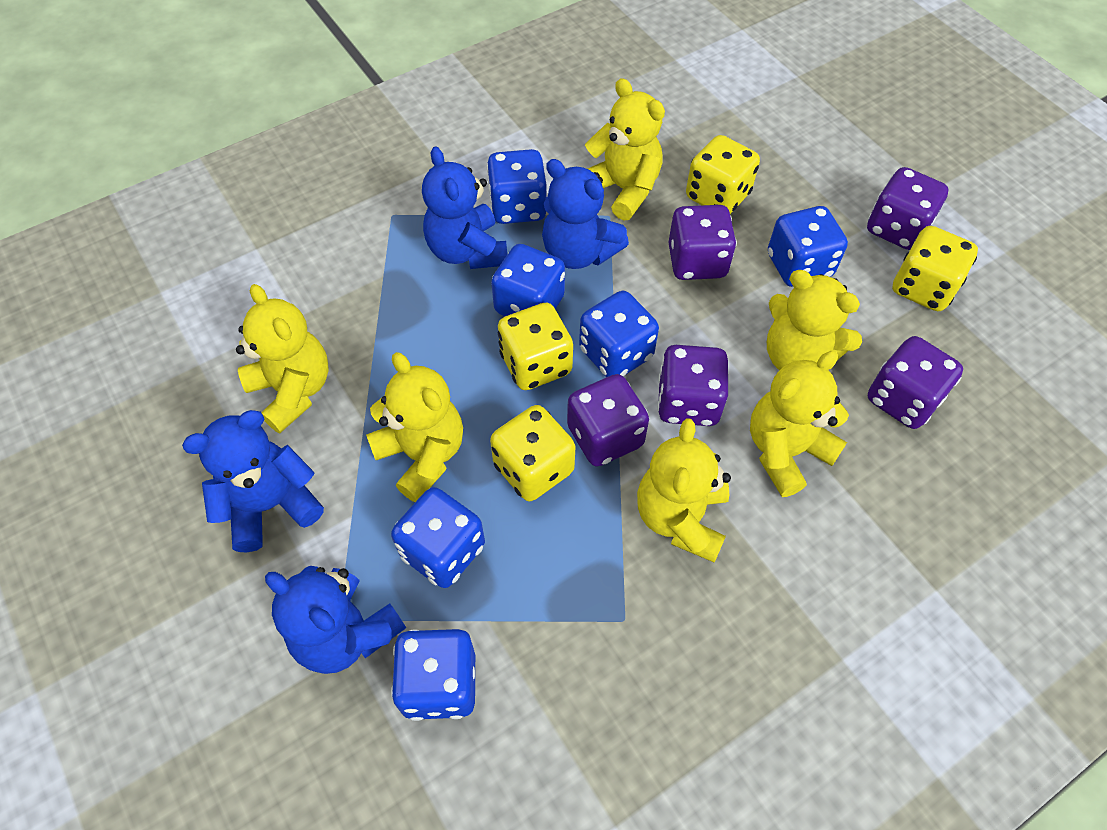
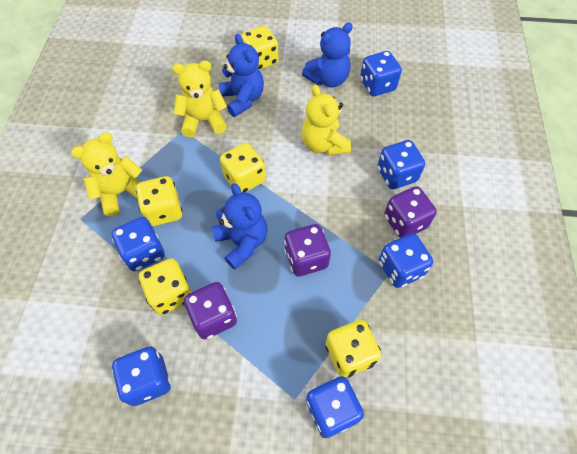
blue teddy bear: 4 -> 3
purple dice: 5 -> 3
yellow dice: 4 -> 5
yellow teddy bear: 6 -> 3

